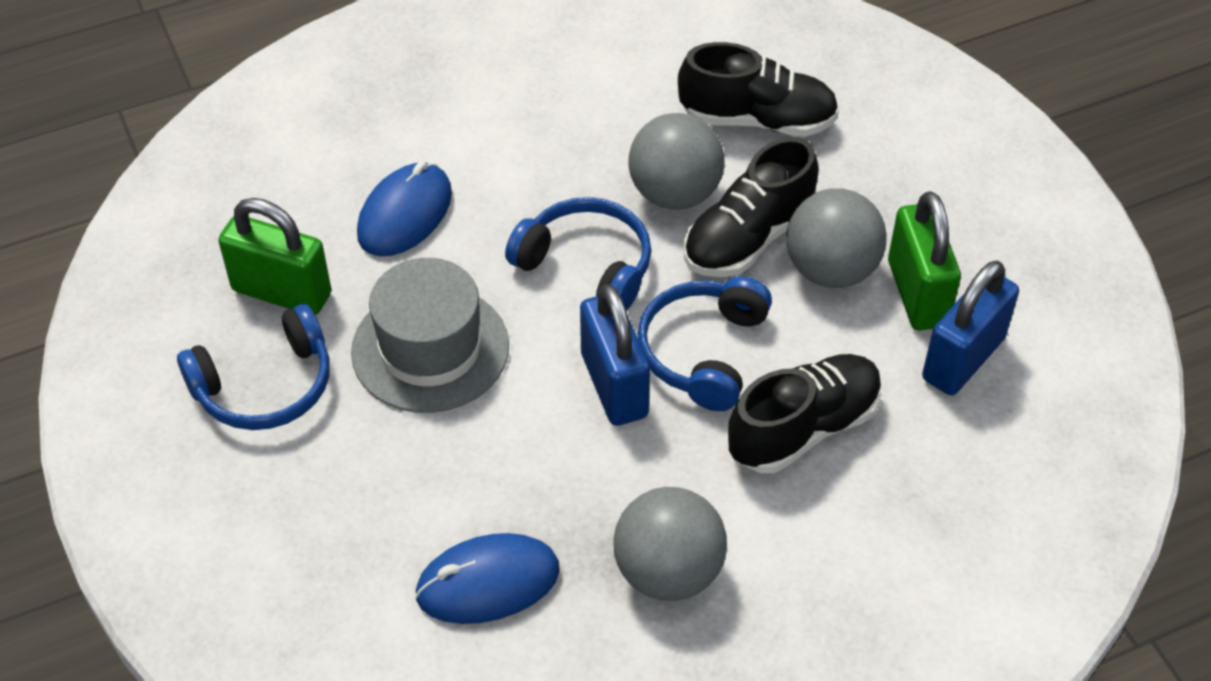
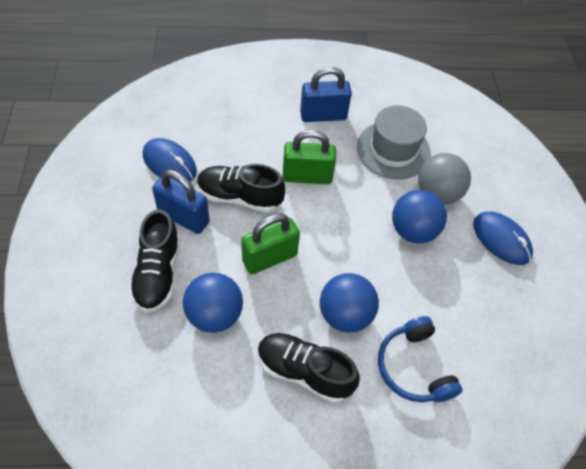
blue ball: 0 -> 3
blue headphones: 3 -> 1
grey ball: 3 -> 1

